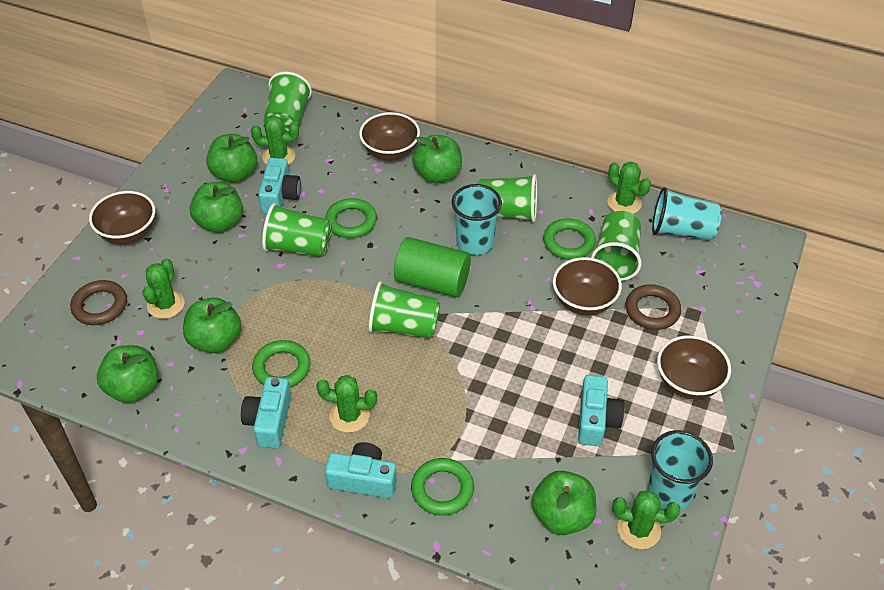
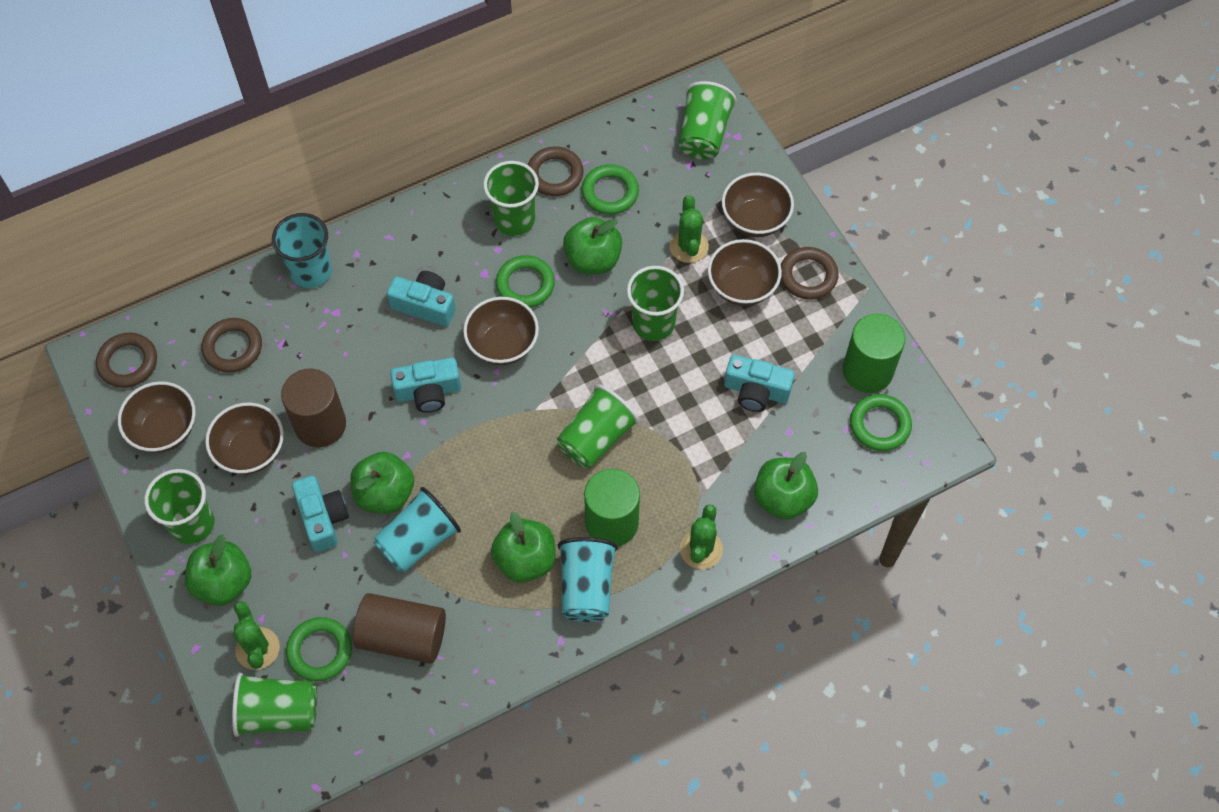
brown bowl: 4 -> 5
brown cylinder: 0 -> 2
brown ring: 2 -> 4
green apple: 6 -> 5
green cactus: 5 -> 3
green cup: 5 -> 6
green cylinder: 1 -> 2

